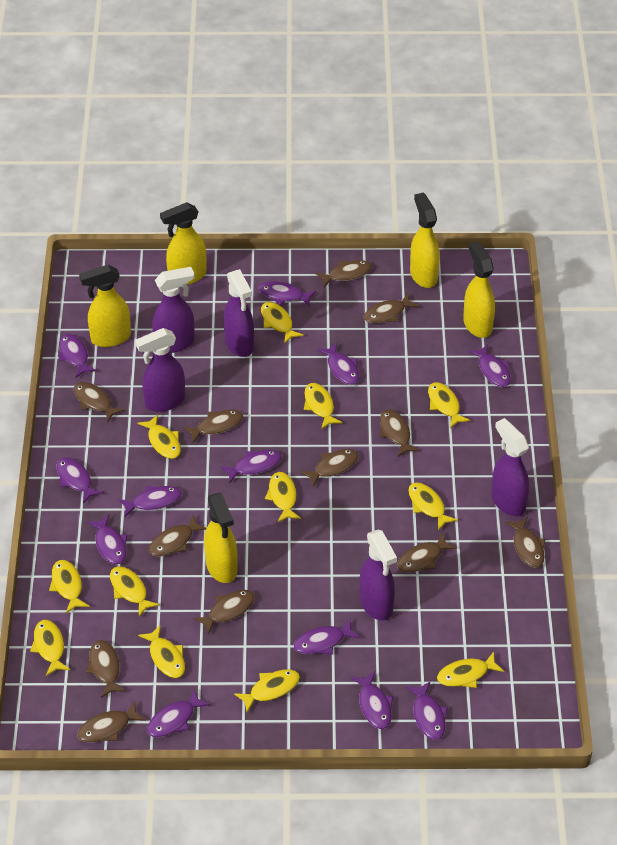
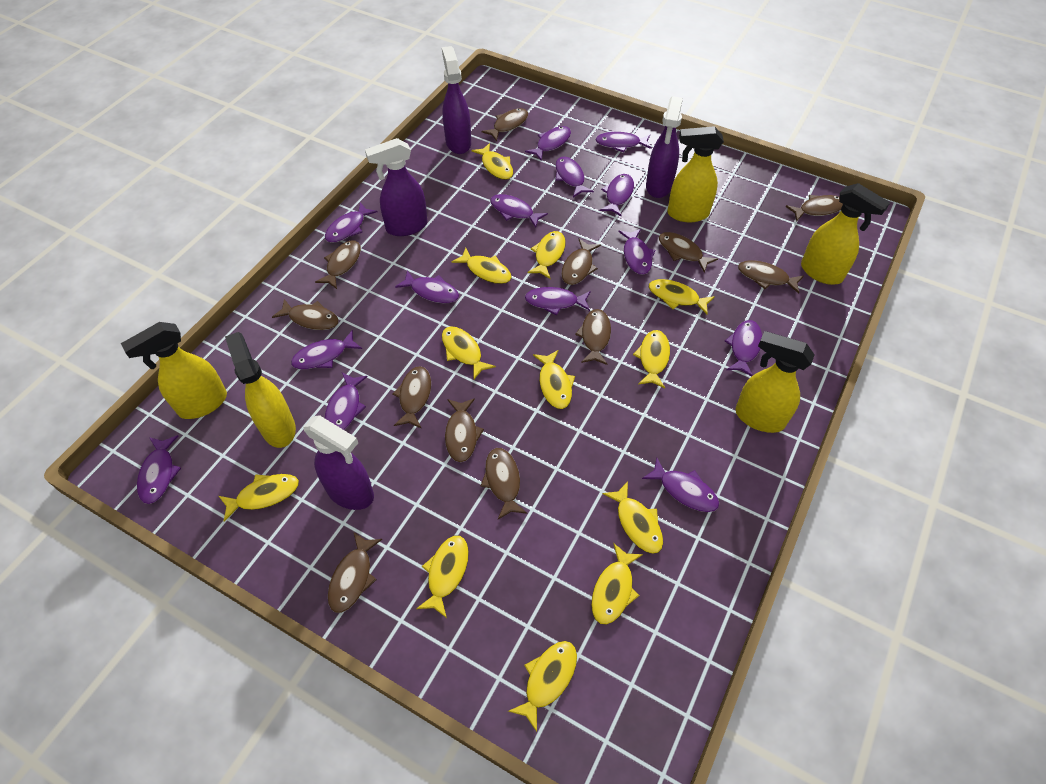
purple fish: 12 -> 14
purple spray bottle: 5 -> 4

